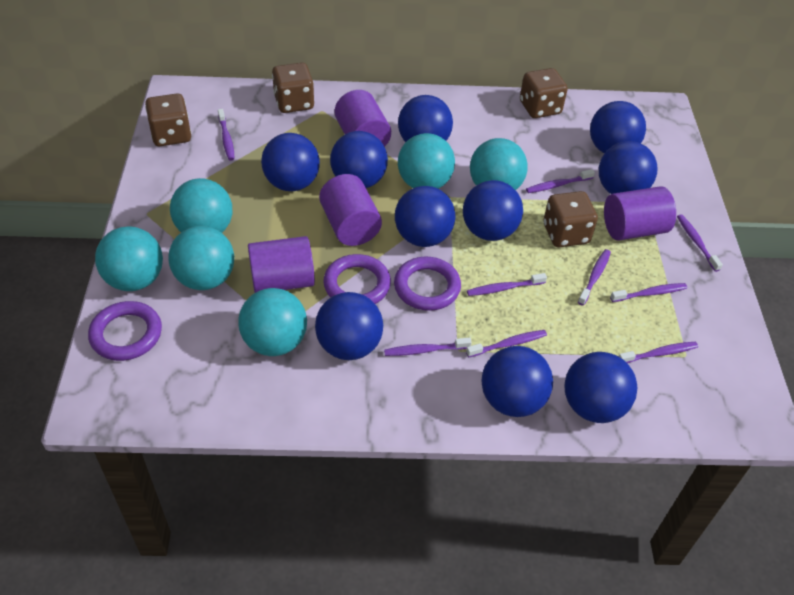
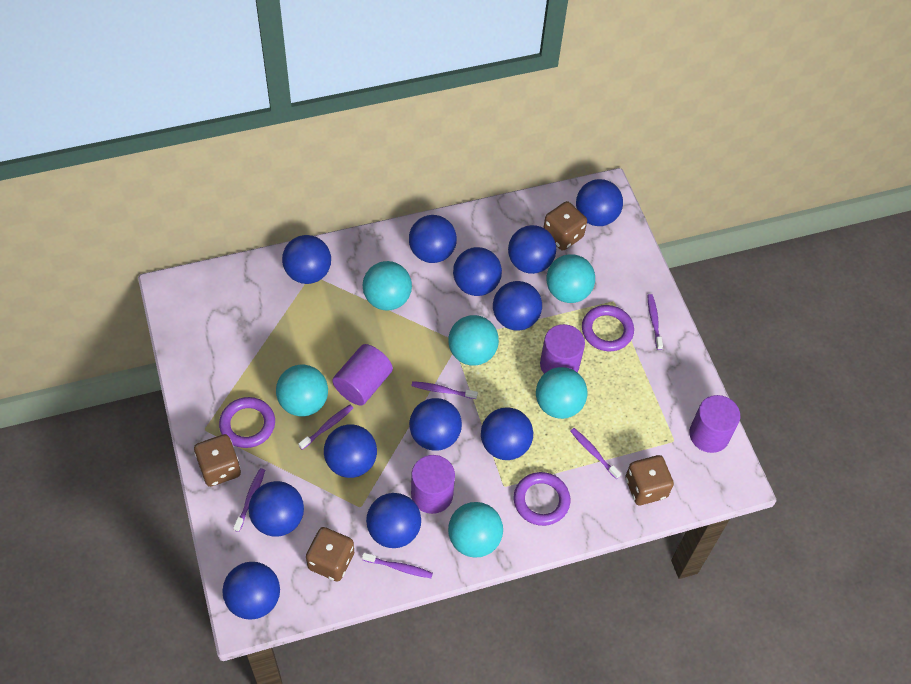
blue ball: 10 -> 12
purple toothbrush: 9 -> 6

